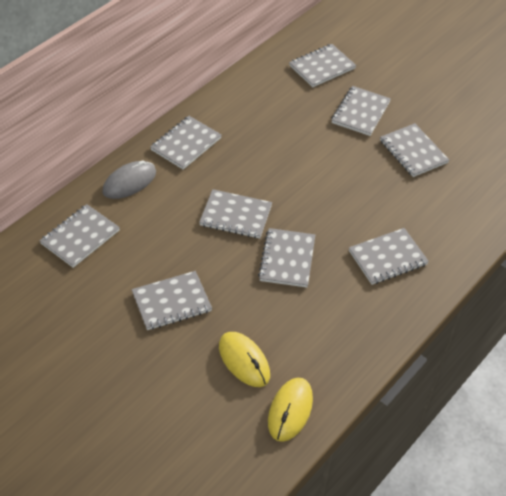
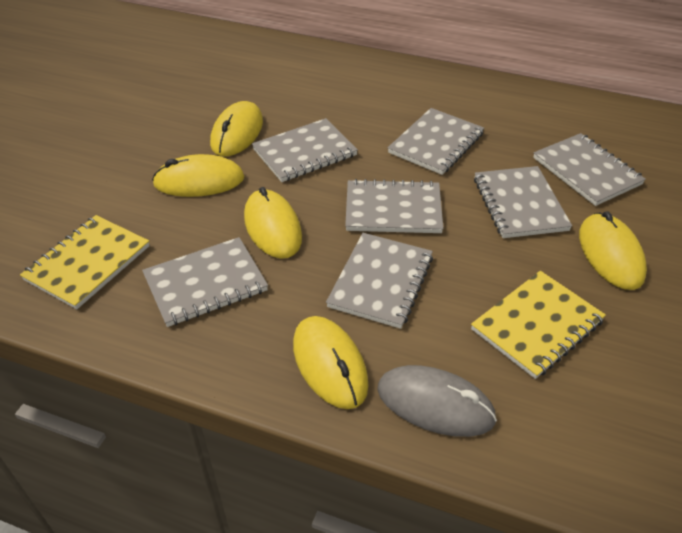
grey notebook: 9 -> 7
yellow mouse: 2 -> 5
yellow notebook: 0 -> 2

